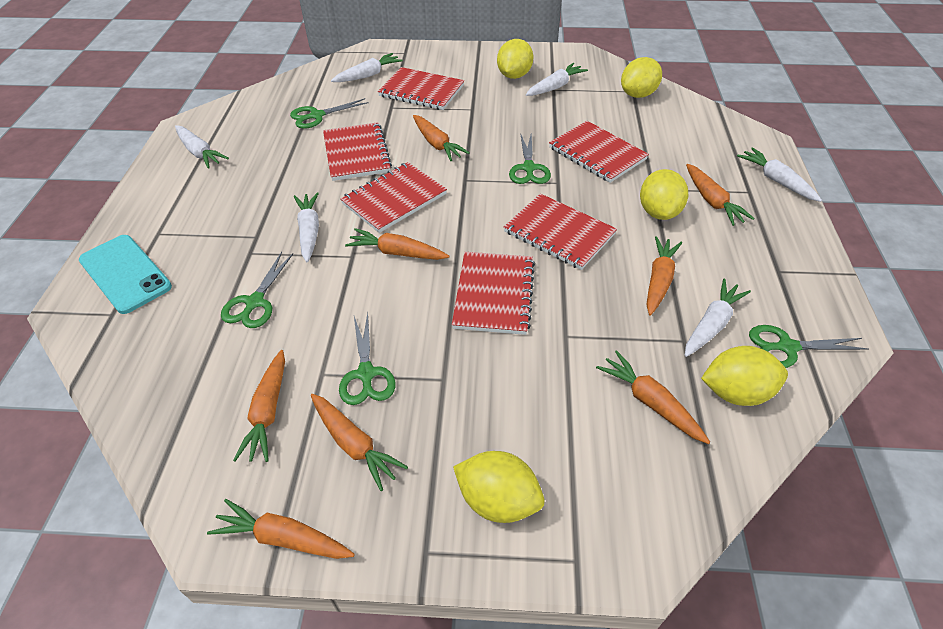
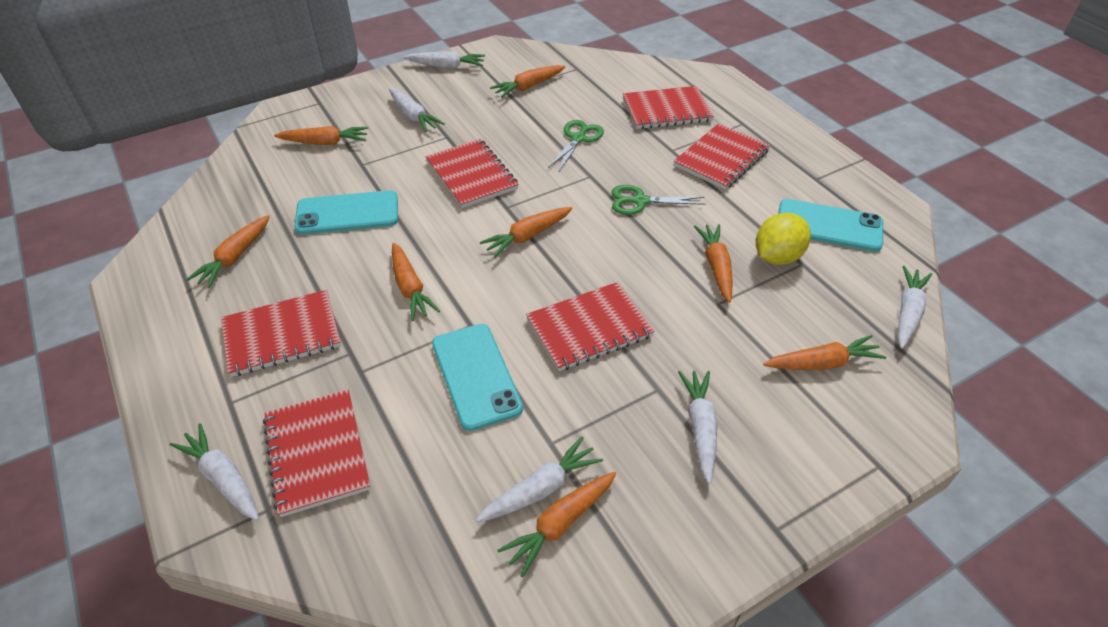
green scissors: 5 -> 2
turquoise phone: 1 -> 3
yellow lemon: 5 -> 1

